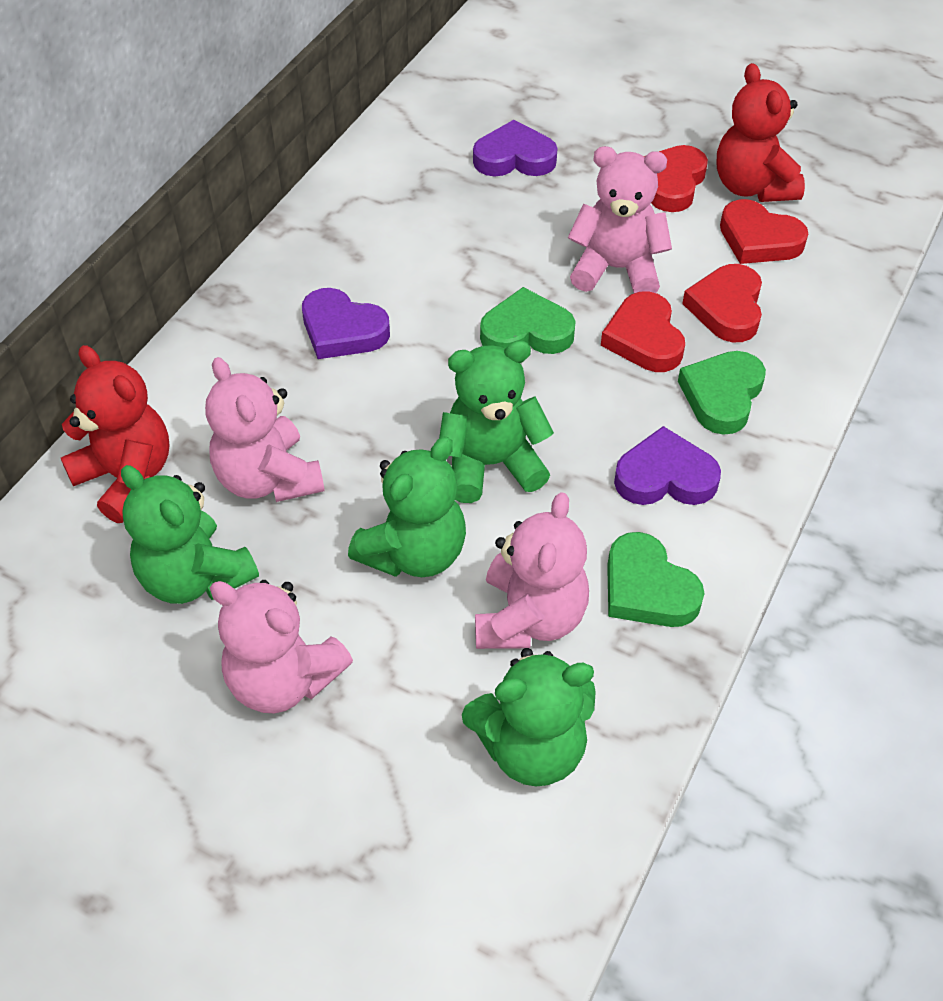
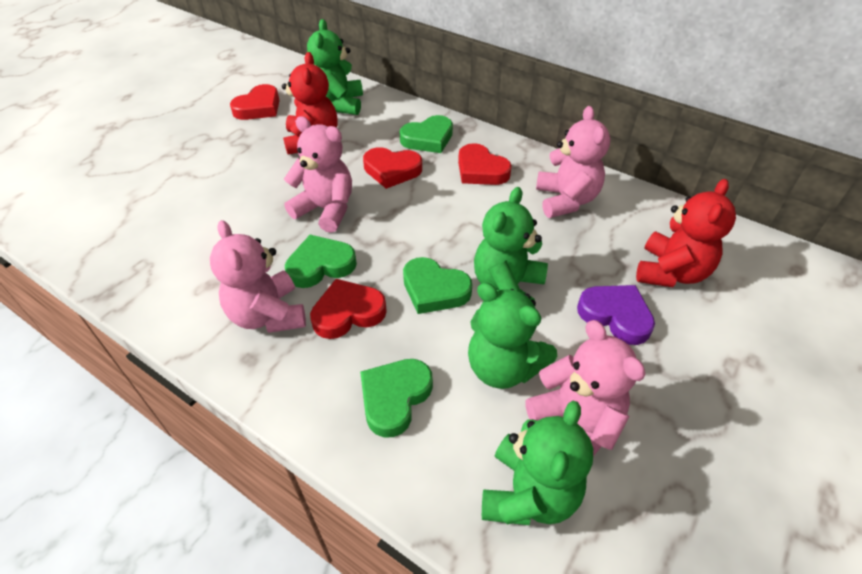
green heart: 3 -> 4
purple heart: 3 -> 1

